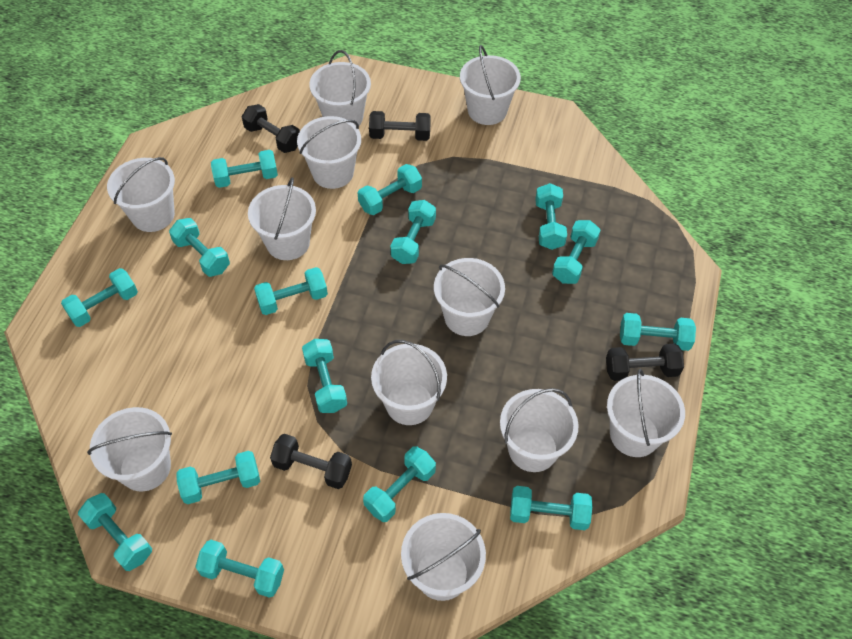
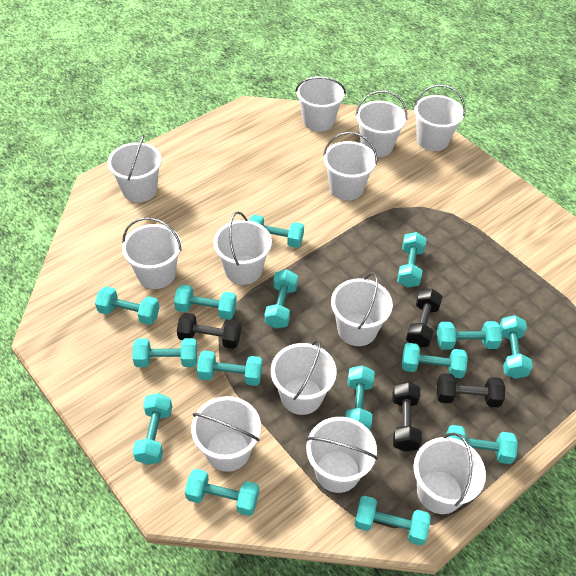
white bucket: 11 -> 12

